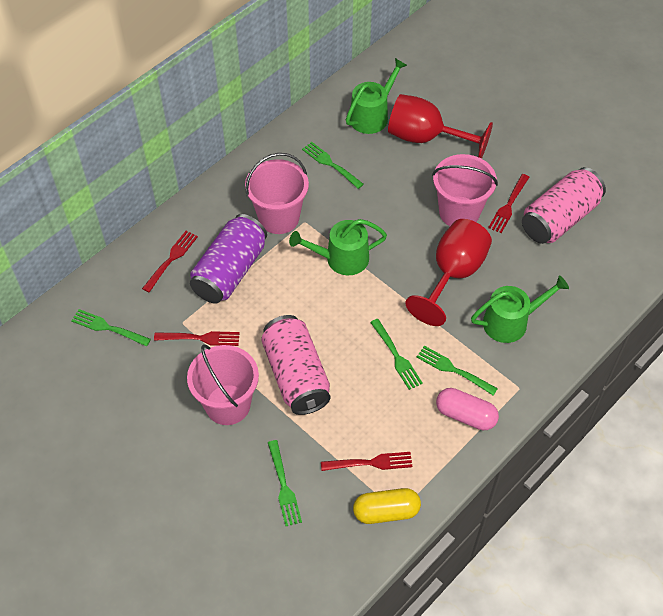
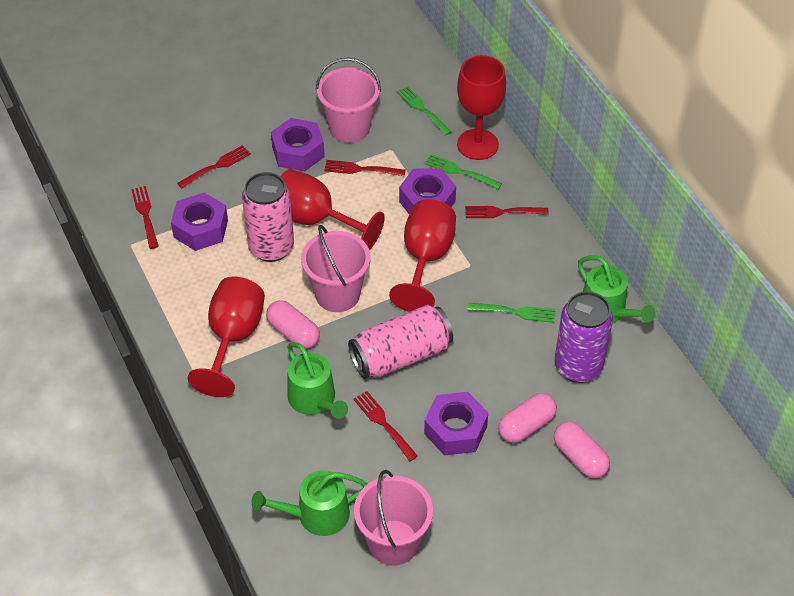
green fork: 5 -> 3
pink capsule: 1 -> 3
purple nut: 0 -> 4
red fork: 4 -> 5
red goblet: 2 -> 4
yellow capsule: 1 -> 0

